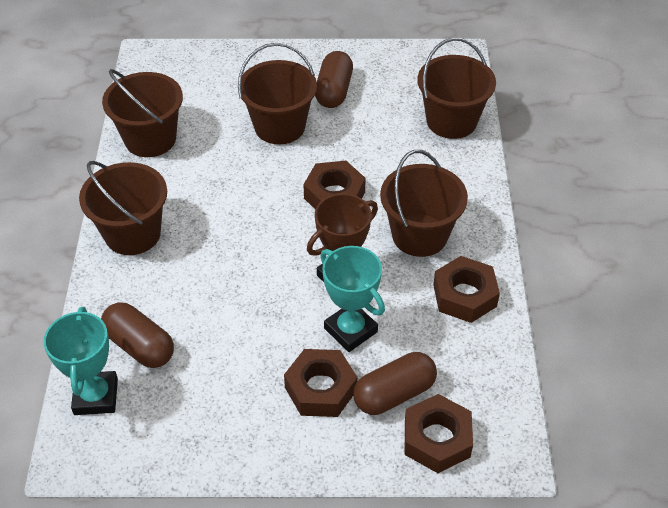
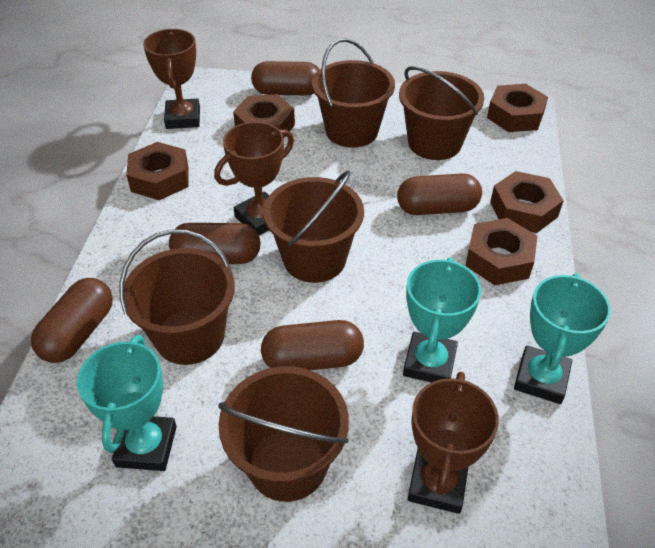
brown capsule: 3 -> 5
brown nut: 4 -> 5
brown trophy: 1 -> 3
turquoise trophy: 2 -> 3

